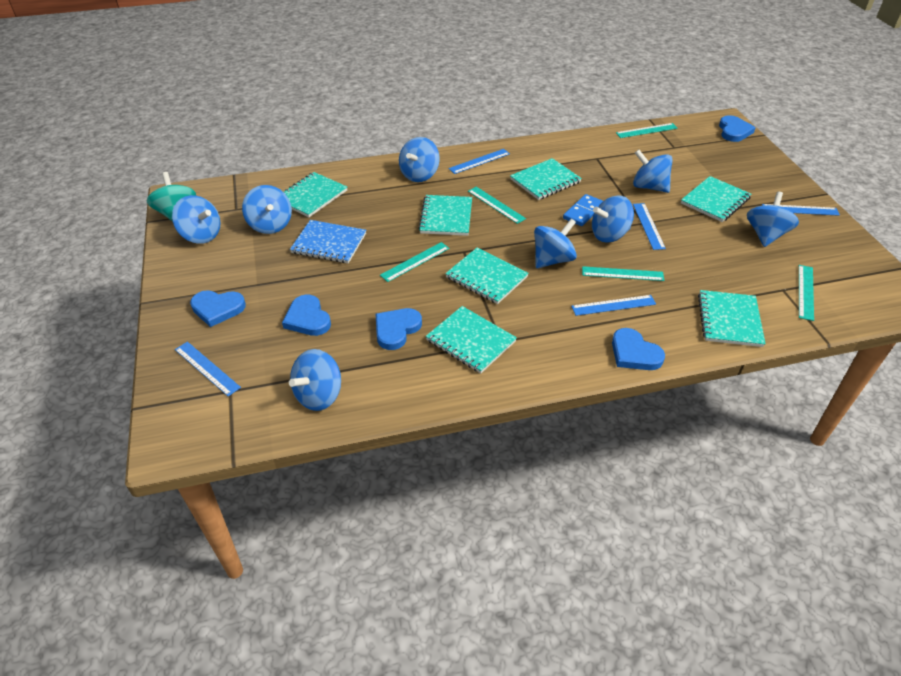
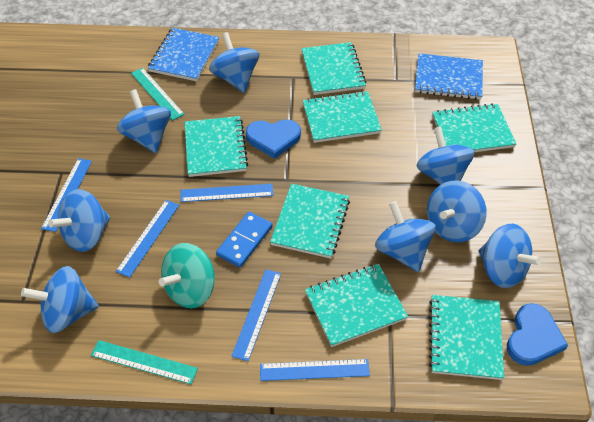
blue heart: 5 -> 2
blue notebook: 1 -> 2
turquoise ruler: 5 -> 2

